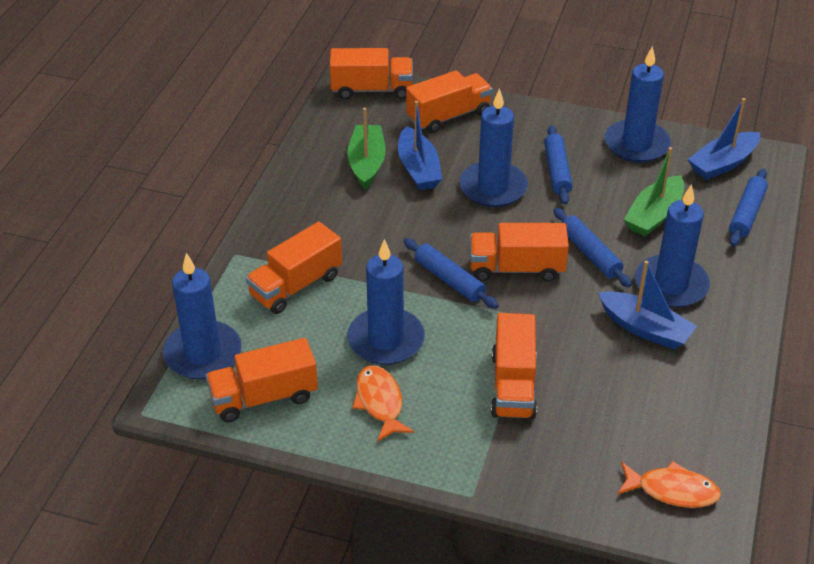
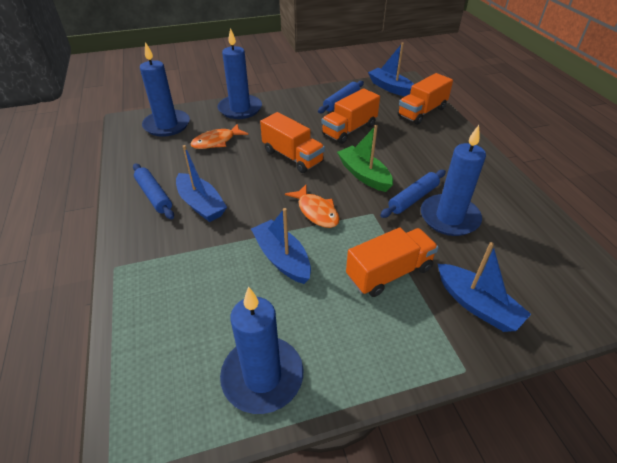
blue boat: 3 -> 4
blue candle: 5 -> 4
blue rolling pin: 4 -> 3
green boat: 2 -> 1
orange truck: 6 -> 4

